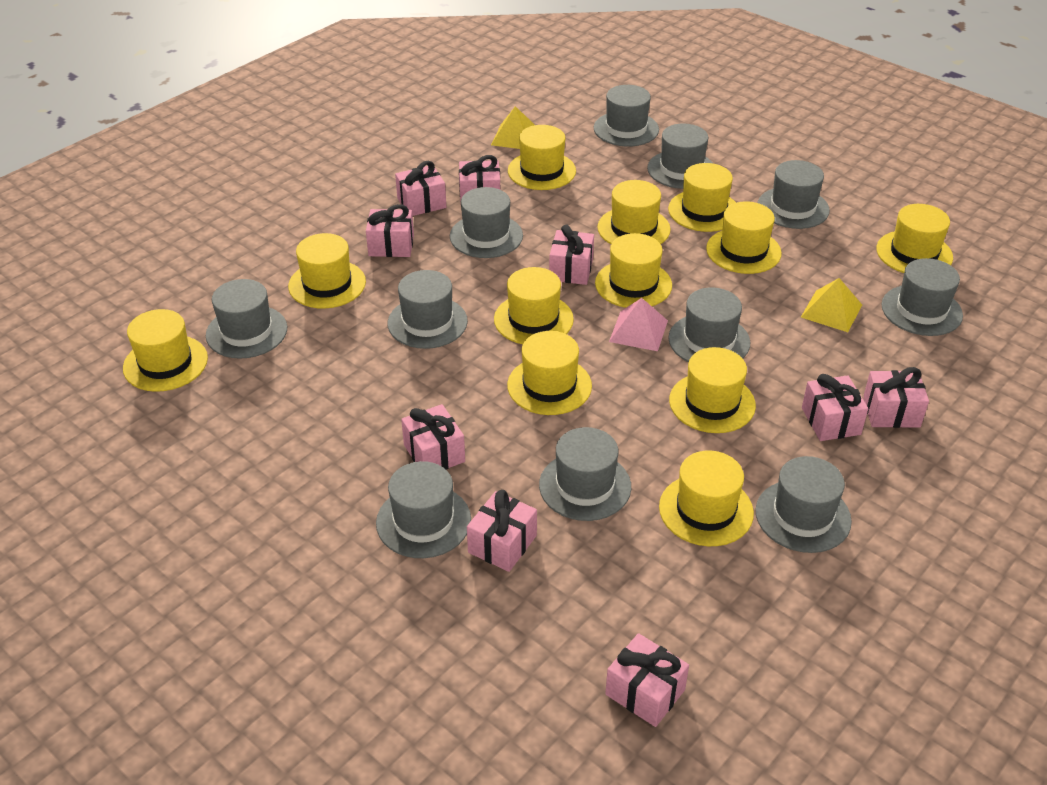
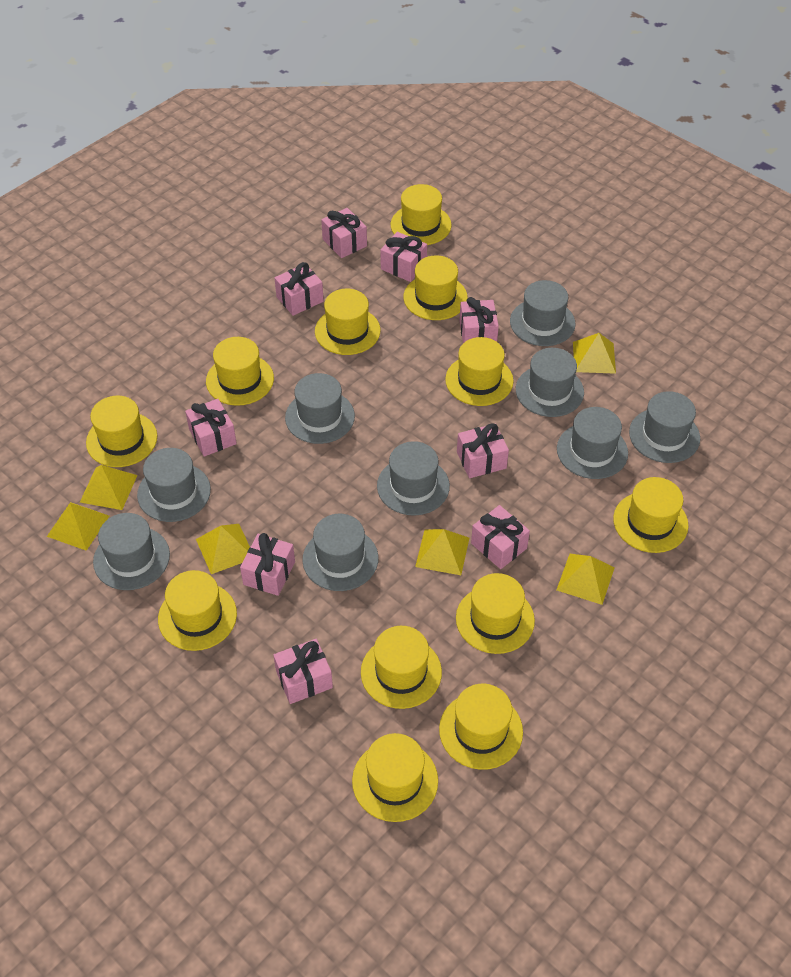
grey hat: 11 -> 9
pink pyramid: 1 -> 0
yellow pyramid: 2 -> 6

